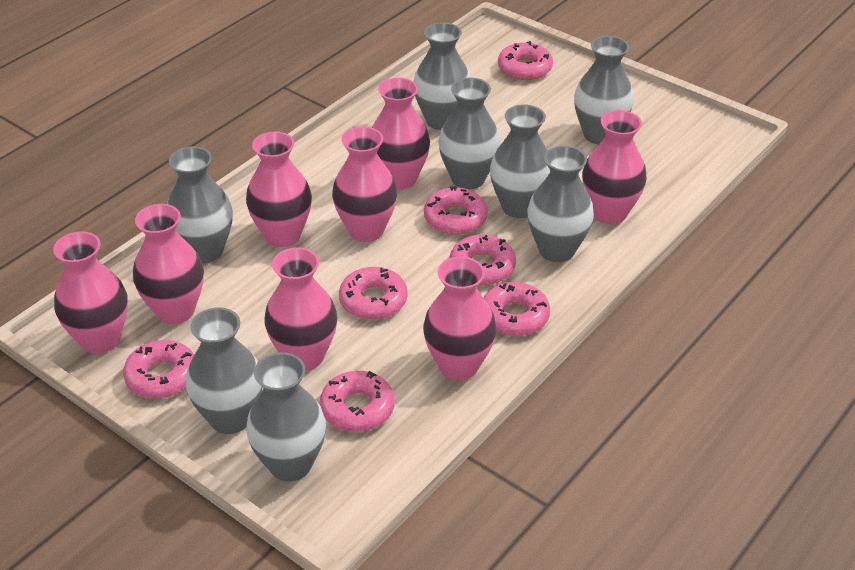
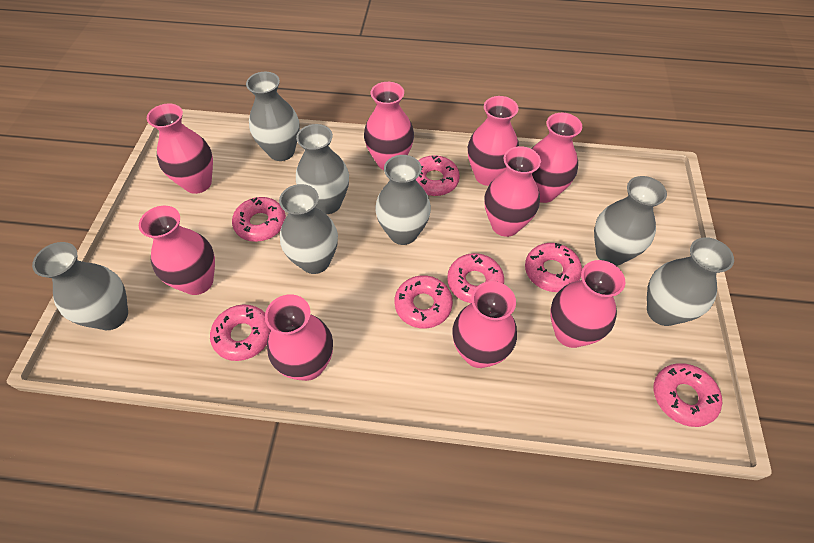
grey vase: 8 -> 7
pink vase: 8 -> 9

